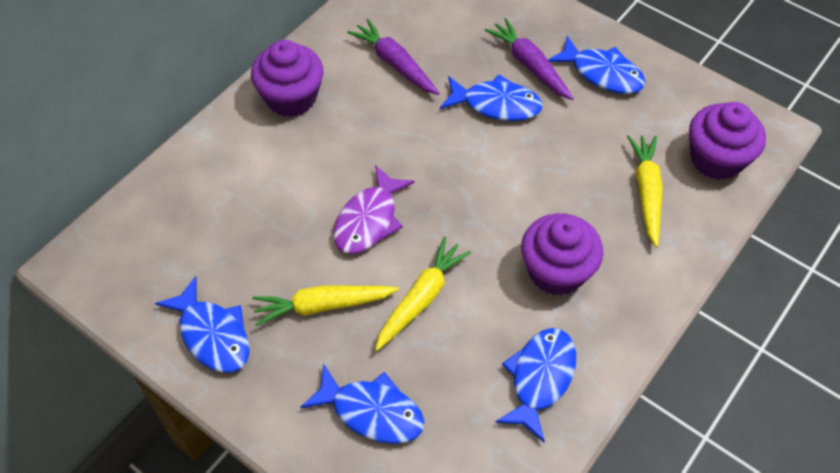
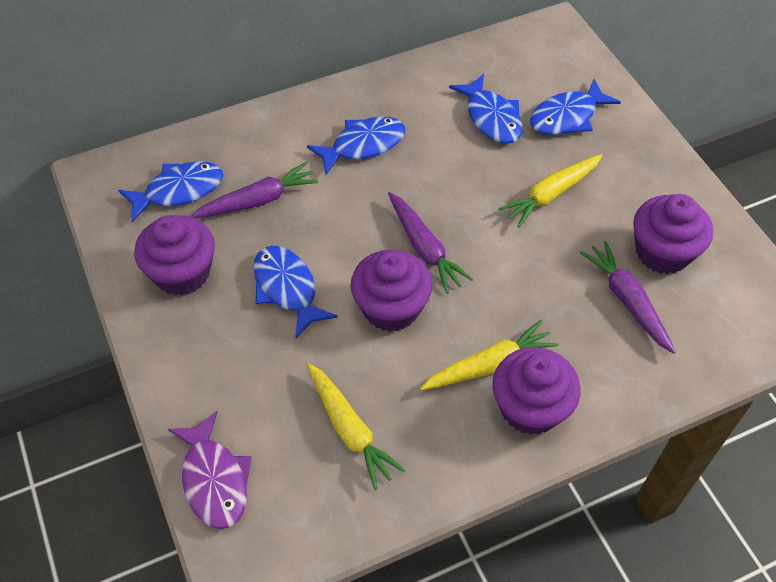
purple carrot: 2 -> 3
purple cupcake: 3 -> 4

